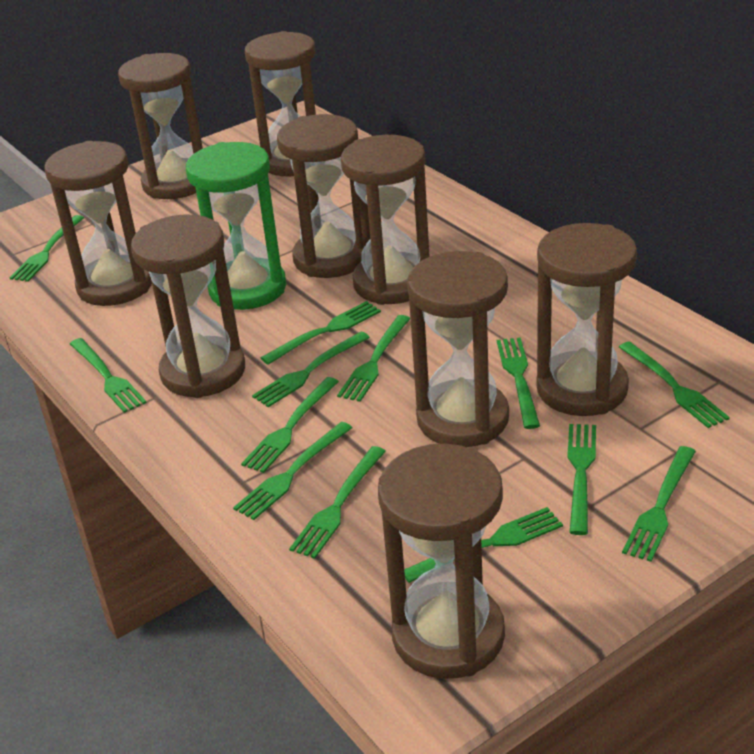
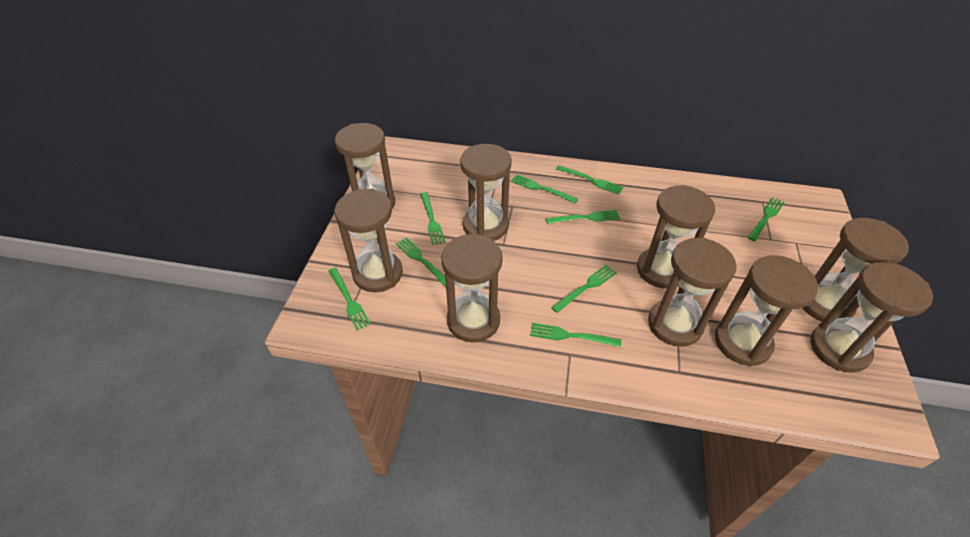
green fork: 13 -> 9
green hourglass: 1 -> 0

